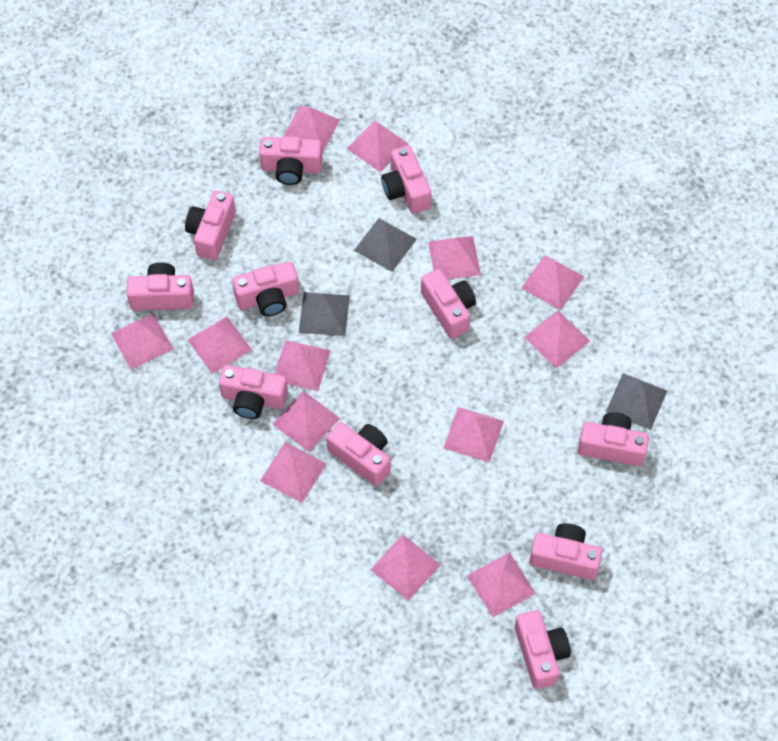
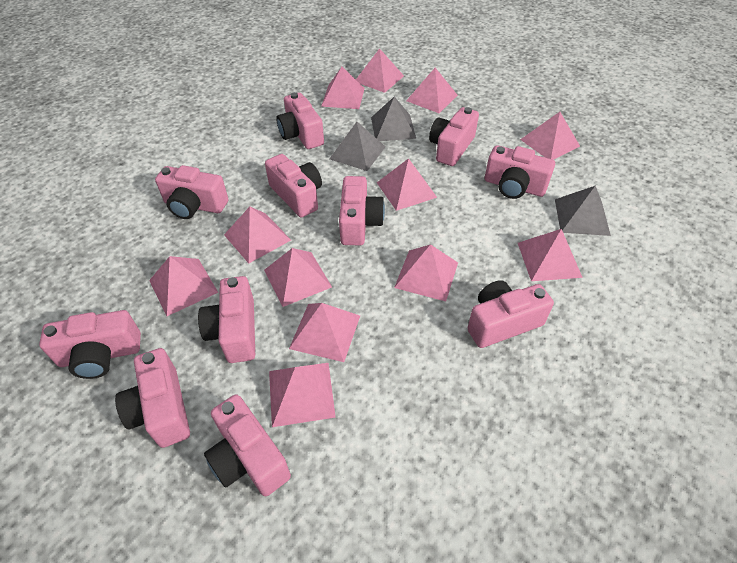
pink pyramid: 13 -> 12

